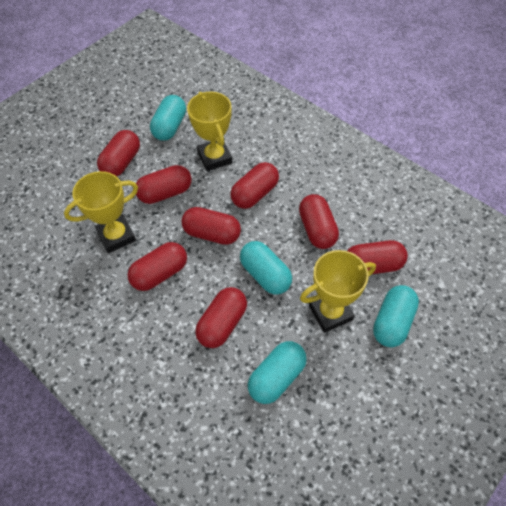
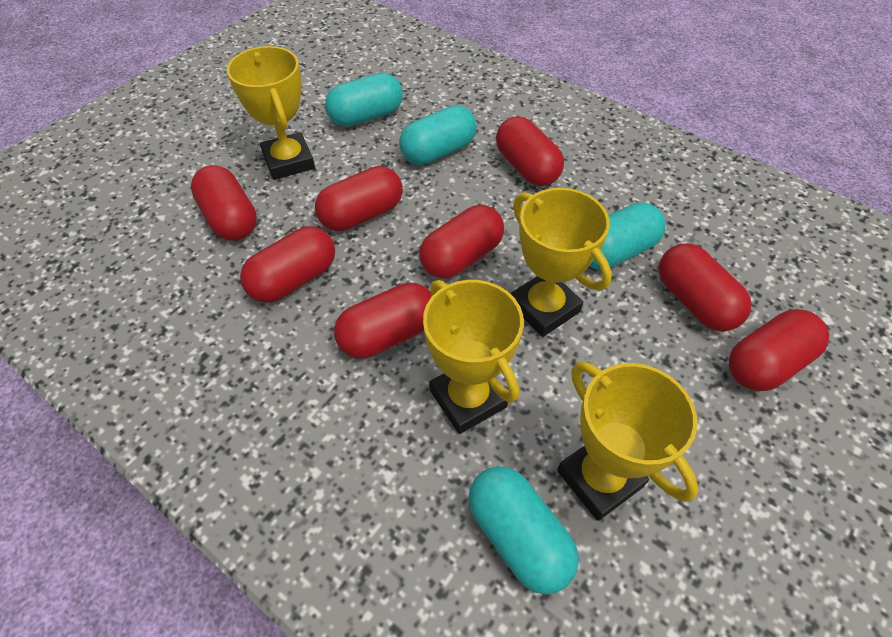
yellow trophy: 3 -> 4

